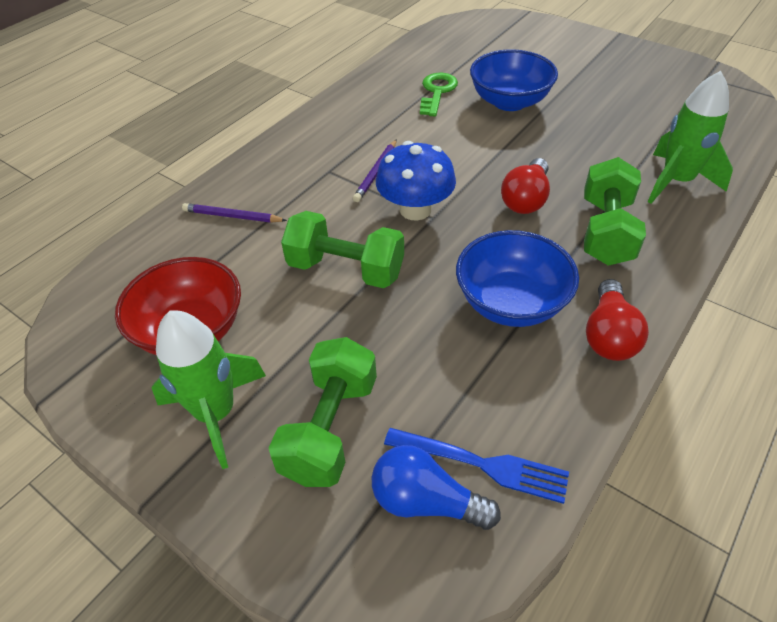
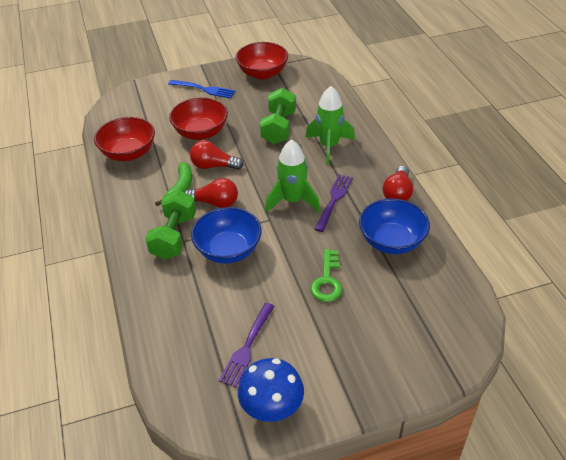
blue light bulb: 1 -> 0
green banana: 0 -> 1
green dumbbell: 3 -> 2
purple fork: 0 -> 2
purple pencil: 2 -> 0
red bowl: 1 -> 3
red light bulb: 2 -> 3

